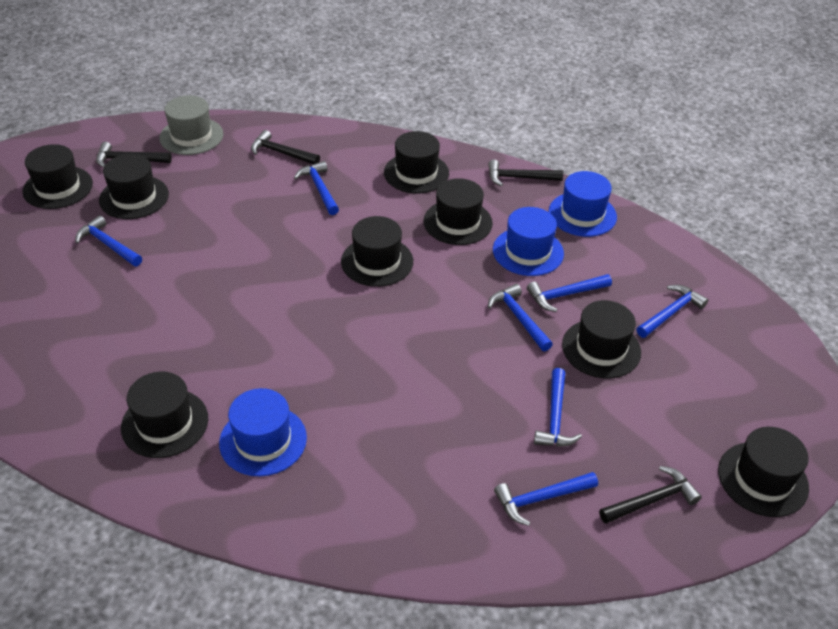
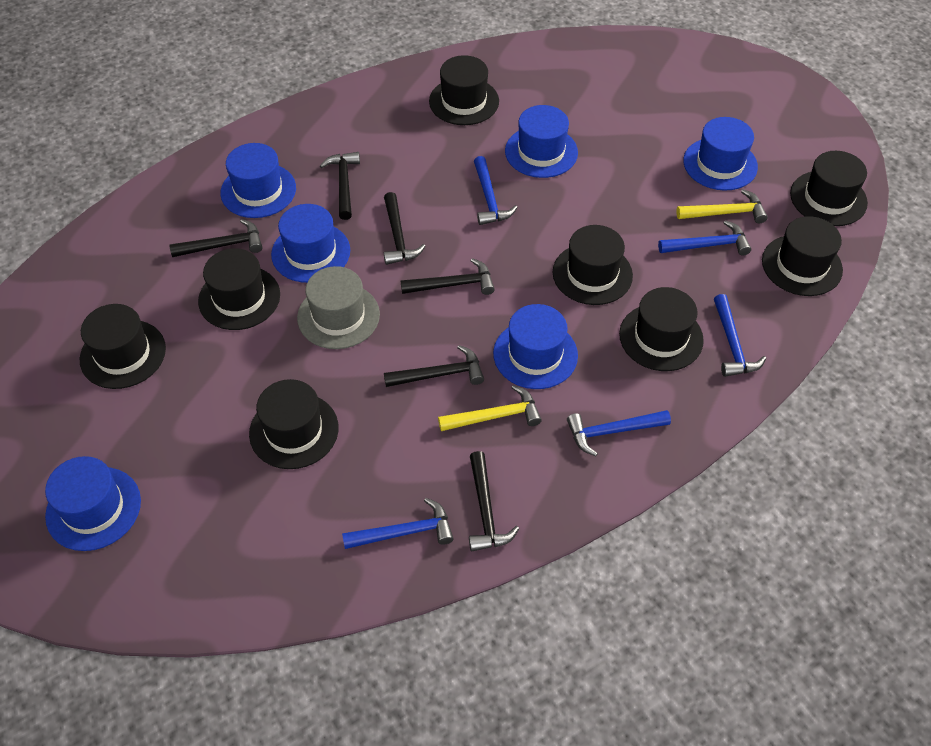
black hammer: 4 -> 6
blue hammer: 7 -> 5
blue hat: 3 -> 6
yellow hammer: 0 -> 2

